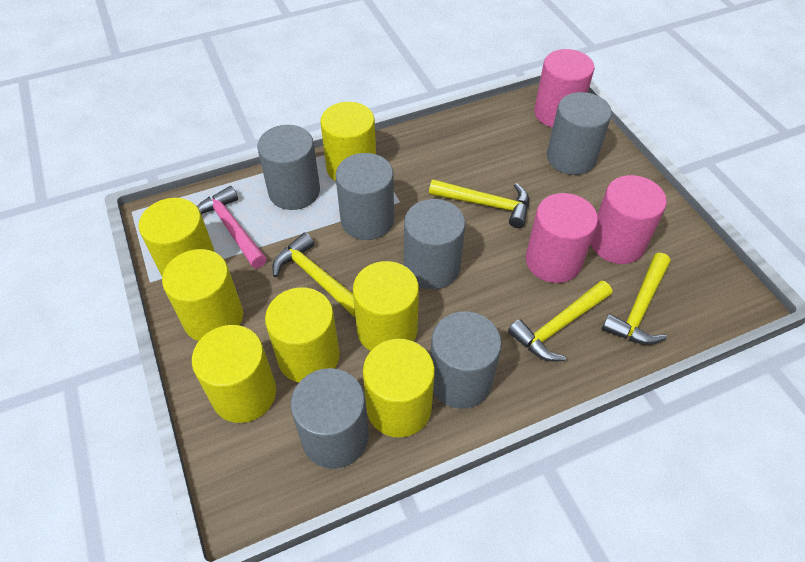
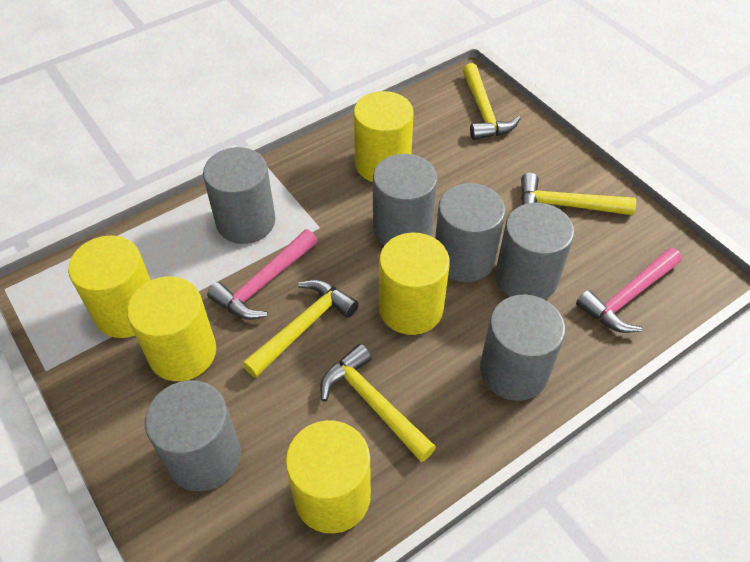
pink cylinder: 3 -> 0
pink hammer: 1 -> 2
yellow cylinder: 7 -> 5

